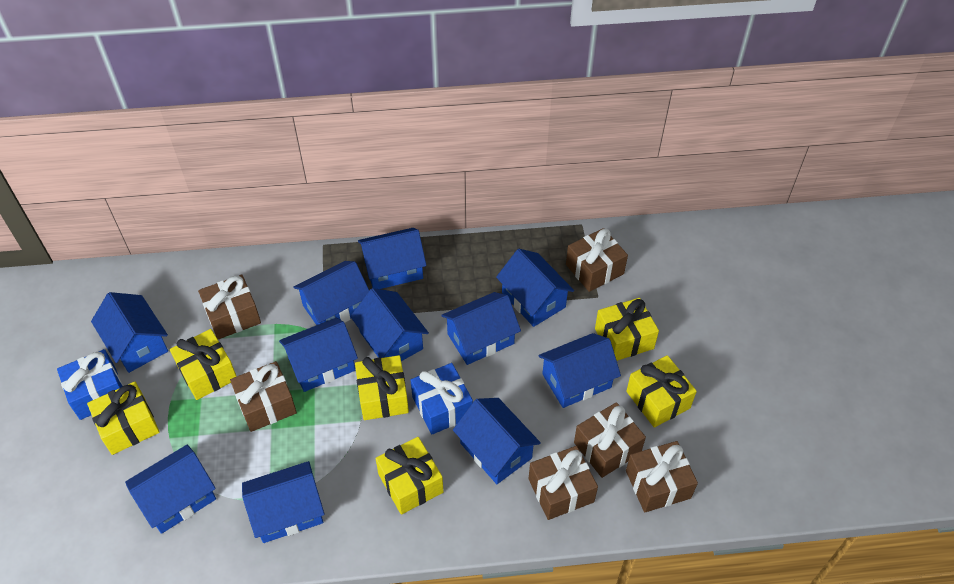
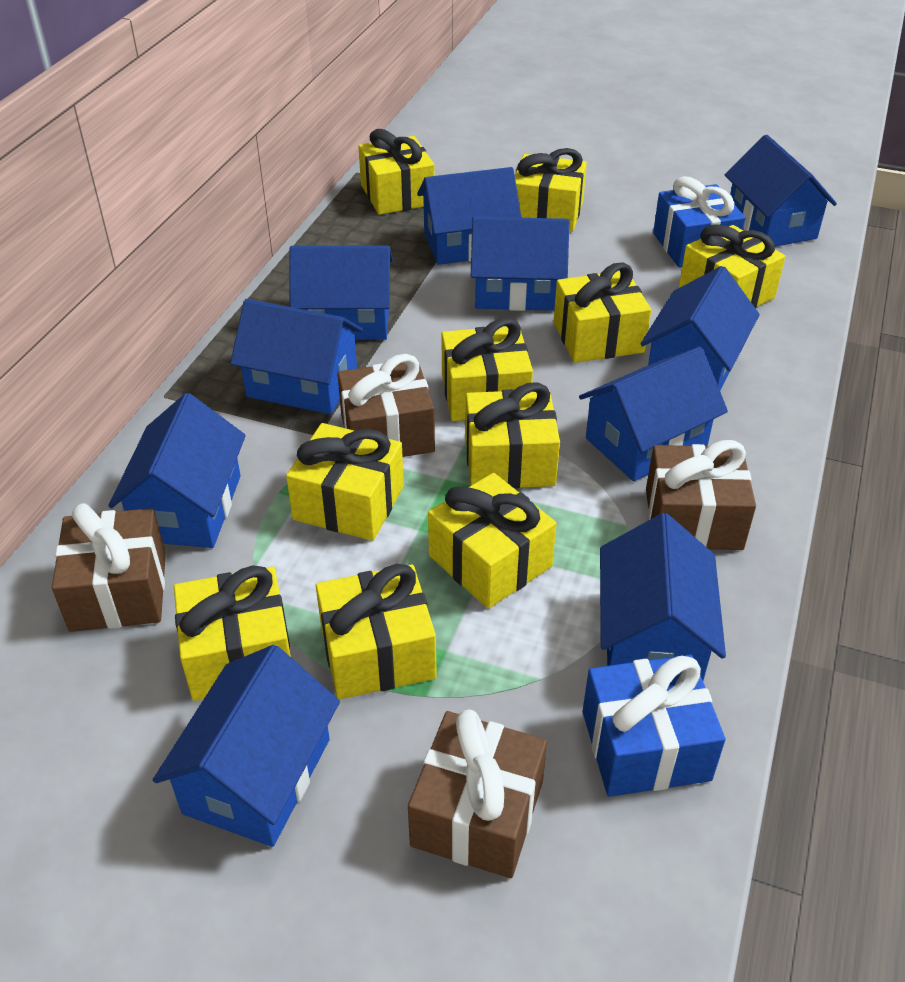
blue house: 11 -> 10
brown gift: 6 -> 4
yellow gift: 6 -> 10

